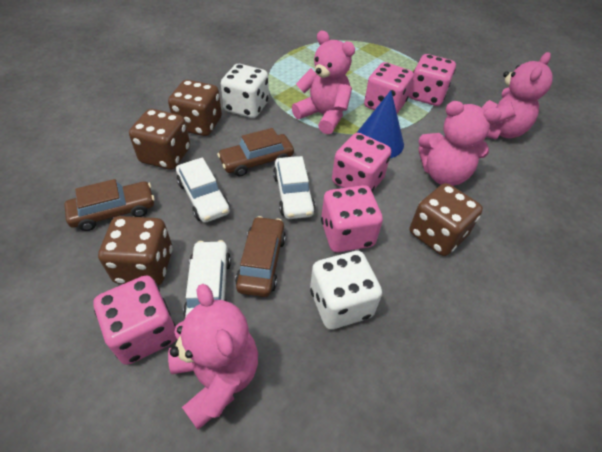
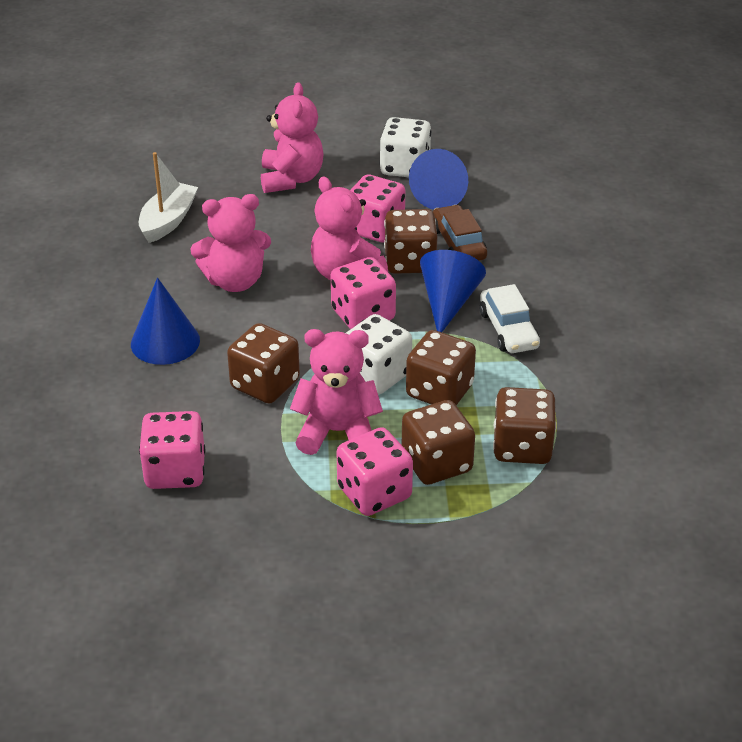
blue cone: 1 -> 3
brown car: 3 -> 1
brown dice: 4 -> 5
pink dice: 5 -> 4
white boat: 0 -> 1
white car: 3 -> 1

